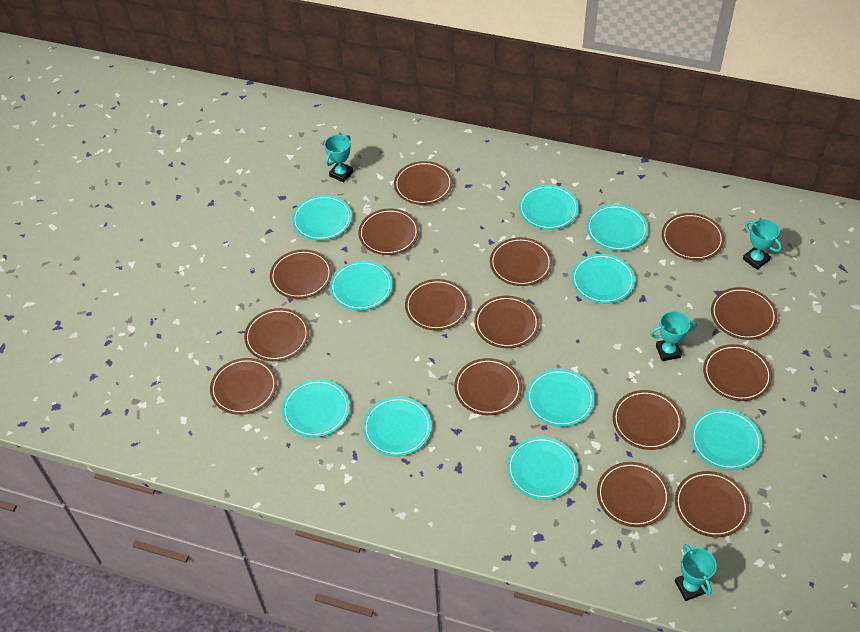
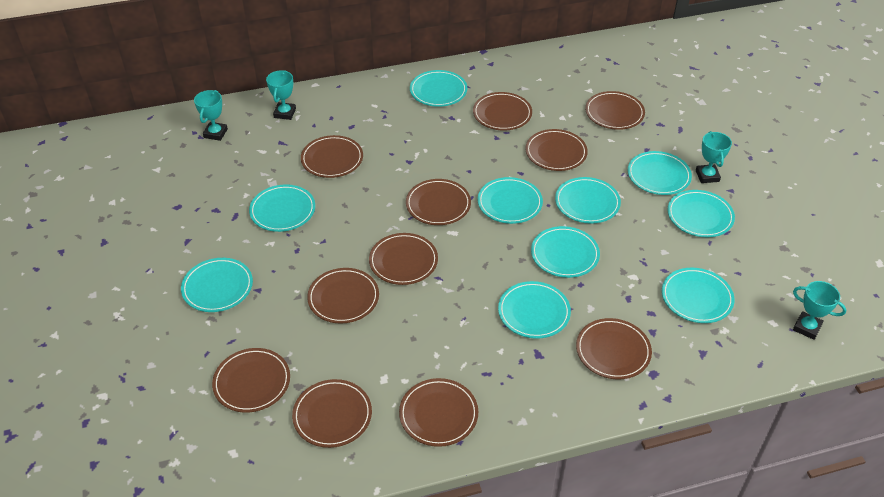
brown plate: 15 -> 11

